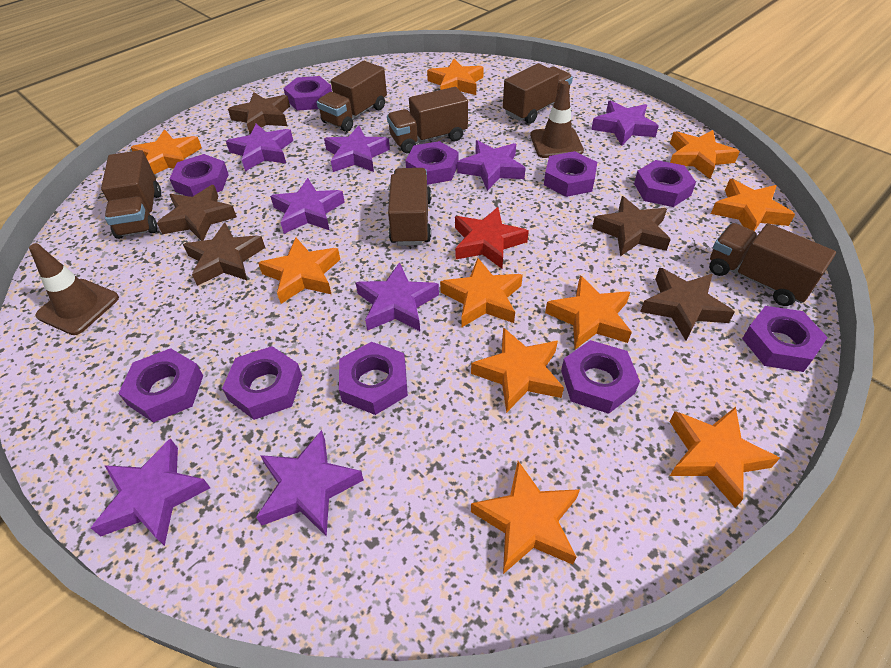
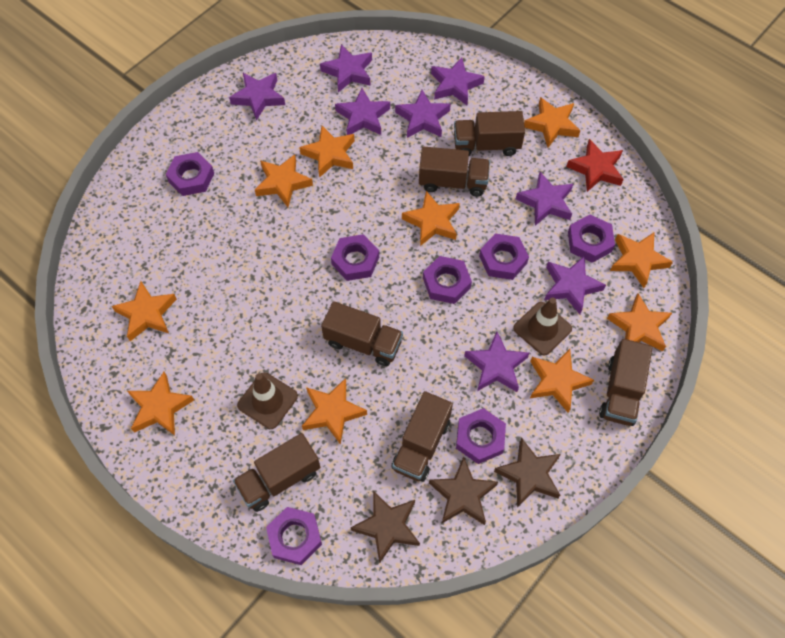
brown star: 5 -> 3
purple nut: 10 -> 7

